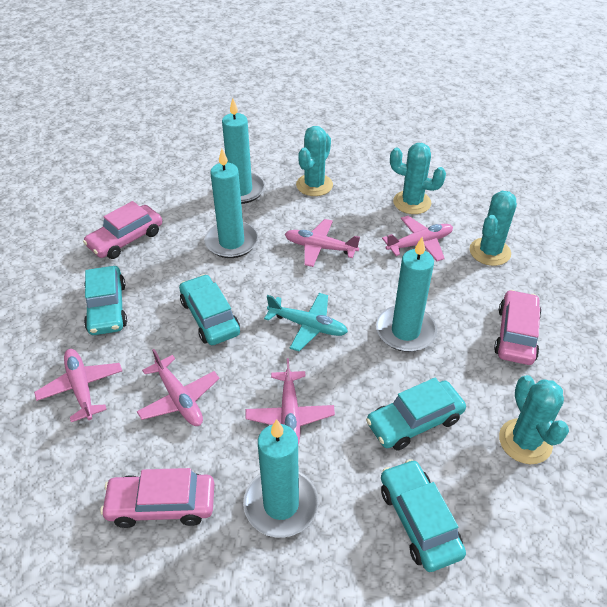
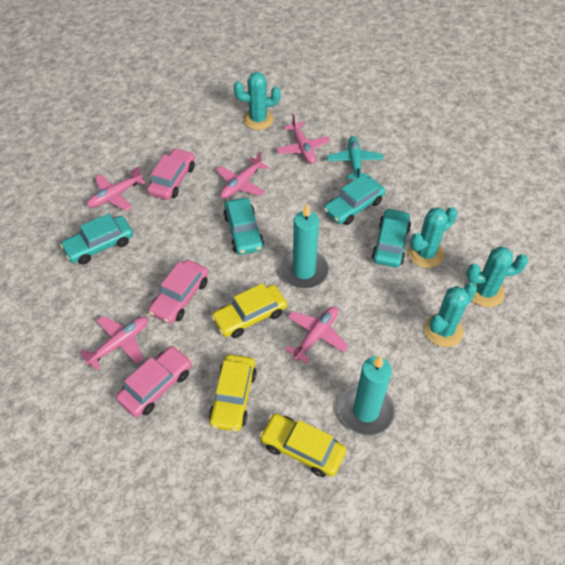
turquoise candle: 4 -> 2
yellow car: 0 -> 3

